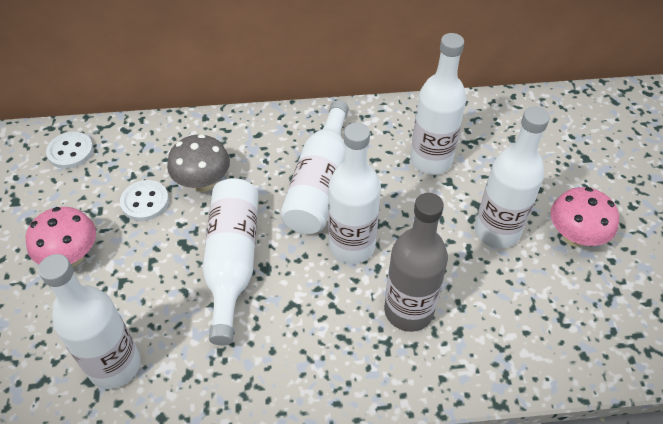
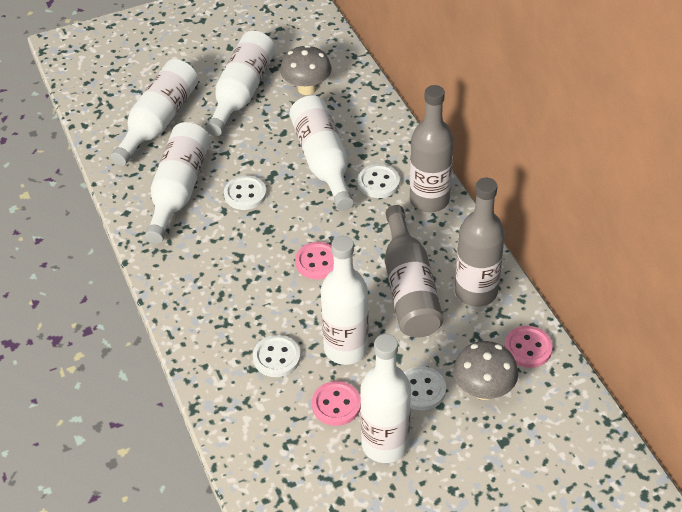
grey bottle: 1 -> 3
grey mushroom: 1 -> 2
pink button: 0 -> 3
pink mushroom: 2 -> 0
white button: 2 -> 4

